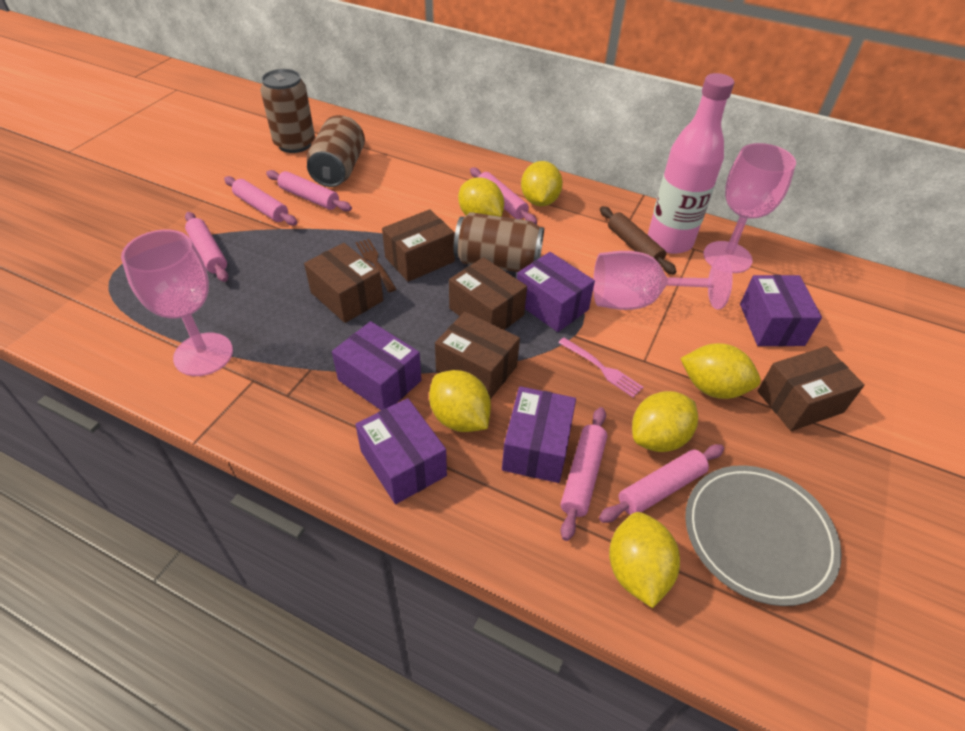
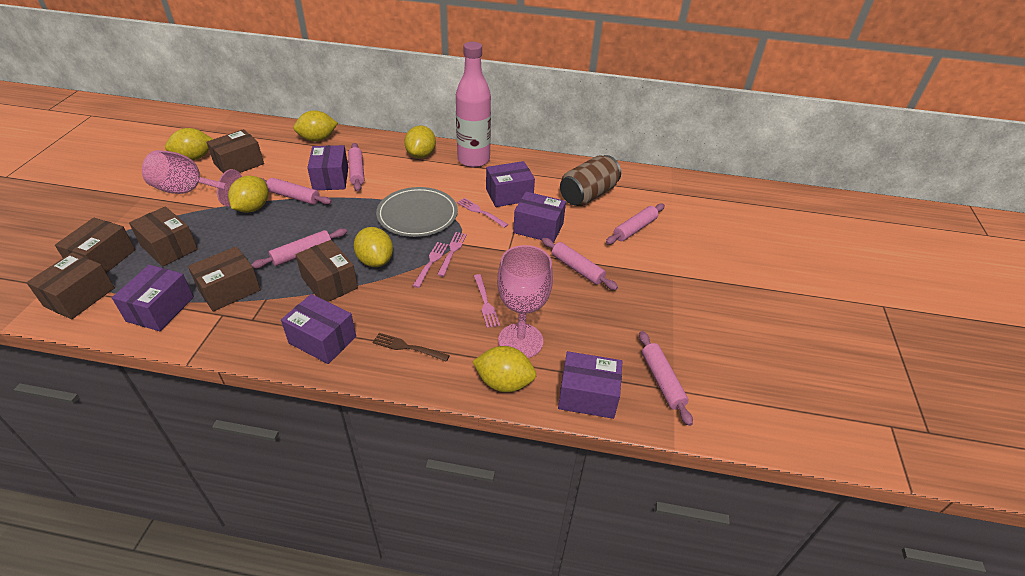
brown box: 5 -> 6
brown can: 3 -> 1
brown rolling pin: 1 -> 0
pink fork: 1 -> 4
pink goblet: 3 -> 2
purple box: 5 -> 6

